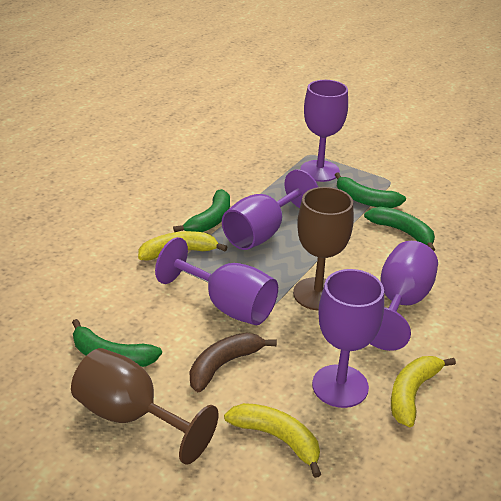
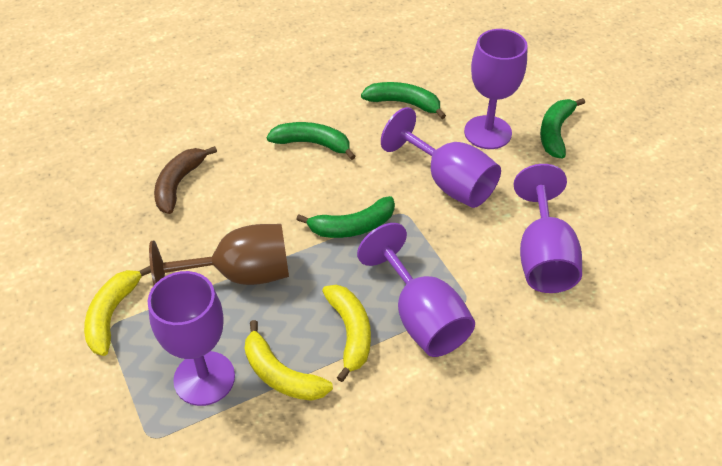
brown goblet: 2 -> 1

